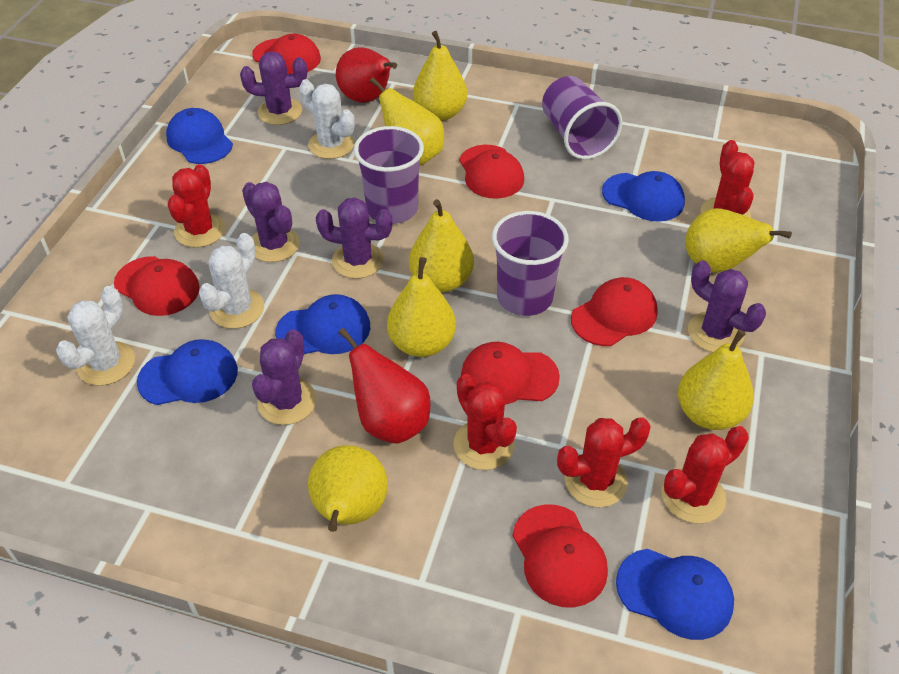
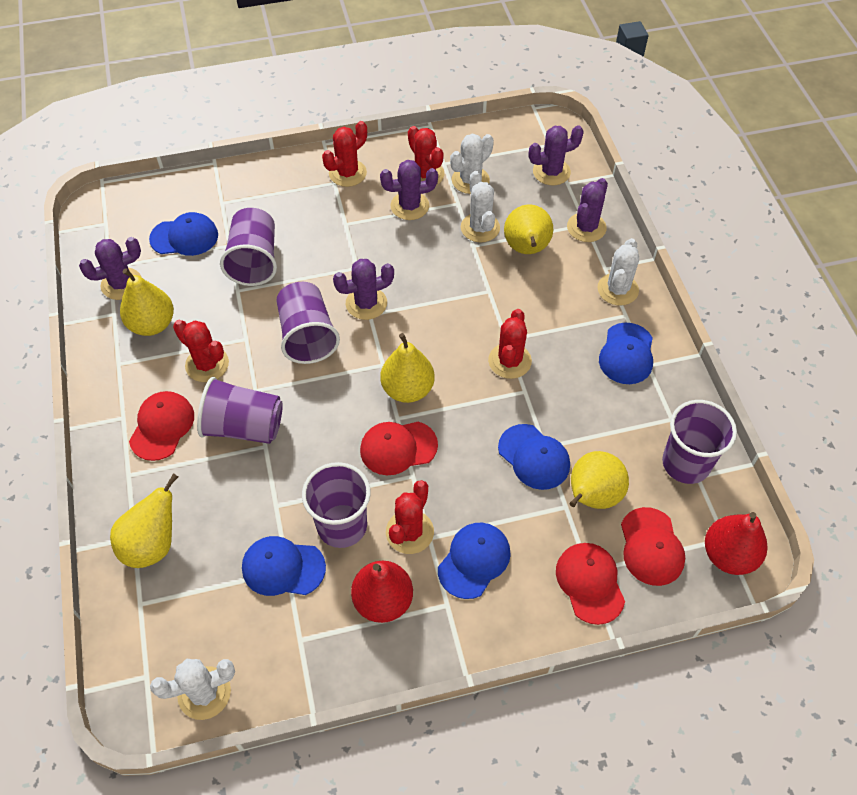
purple cup: 3 -> 5
red cap: 6 -> 4
white cactus: 3 -> 4
yellow pear: 7 -> 5

